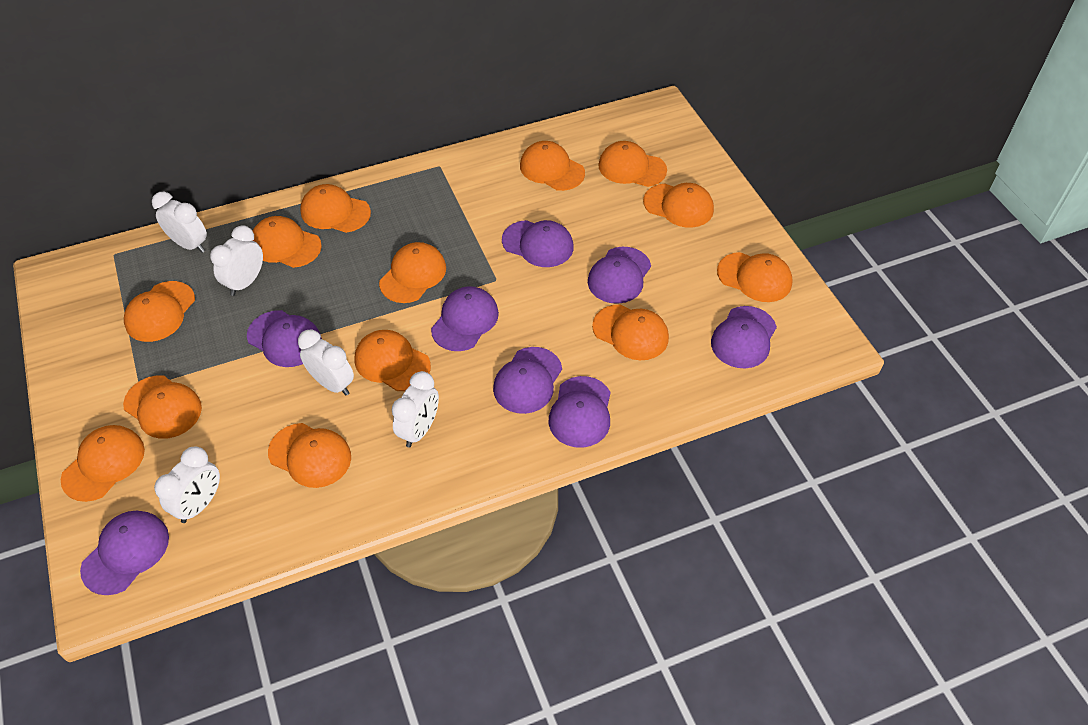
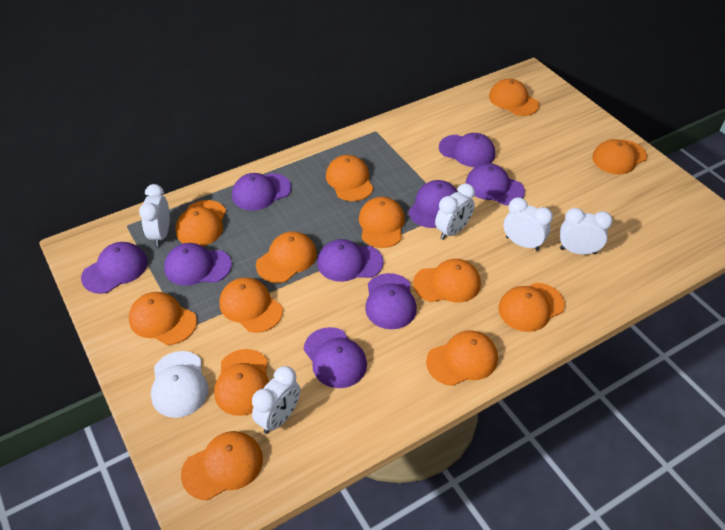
purple cap: 8 -> 9
white cap: 0 -> 1

